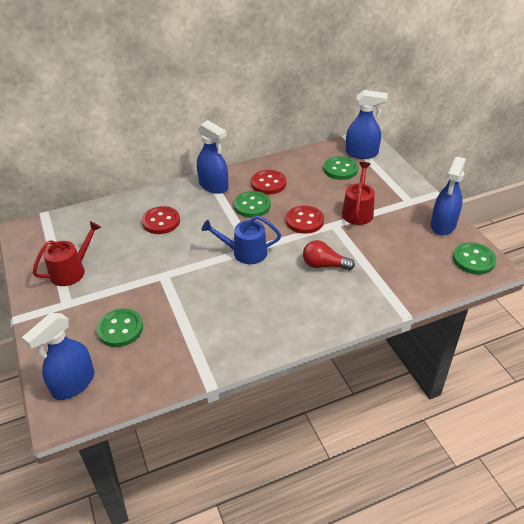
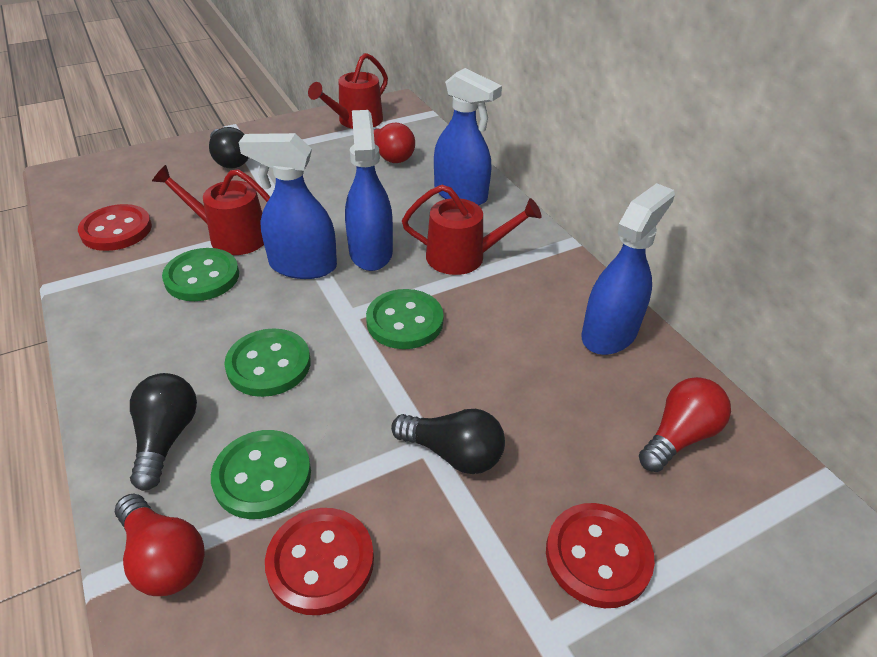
black light bulb: 0 -> 3
blue watering can: 1 -> 0
red light bulb: 1 -> 3
red watering can: 2 -> 3

